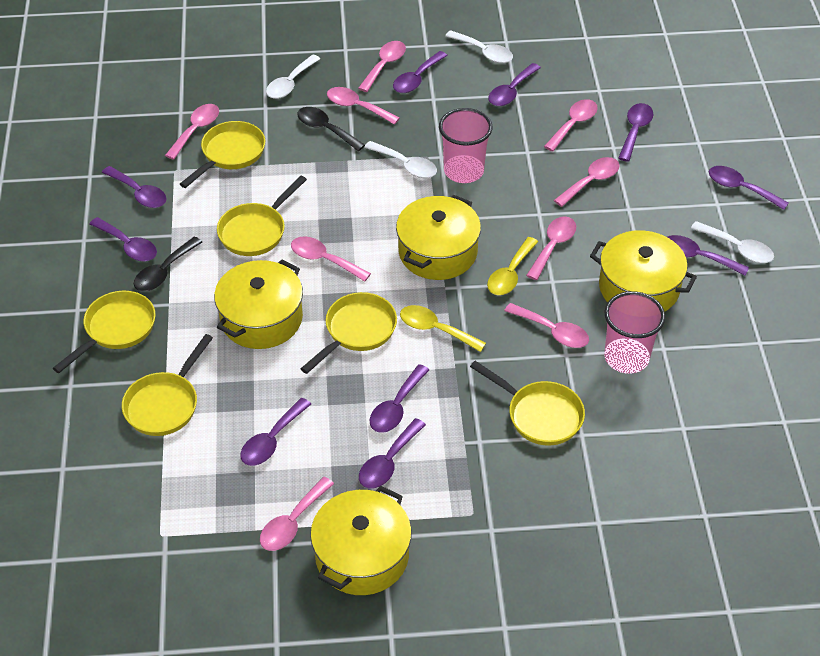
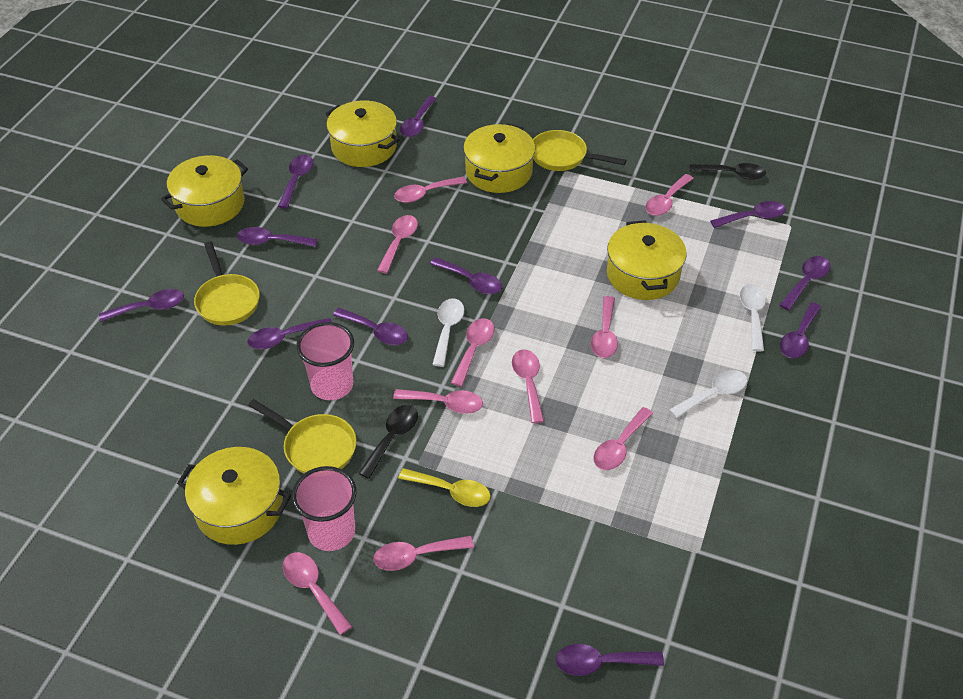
pink spoon: 9 -> 10
purple spoon: 10 -> 11
white spoon: 4 -> 3
yellow pan: 6 -> 3
yellow pot: 4 -> 5
yellow spoon: 2 -> 1

